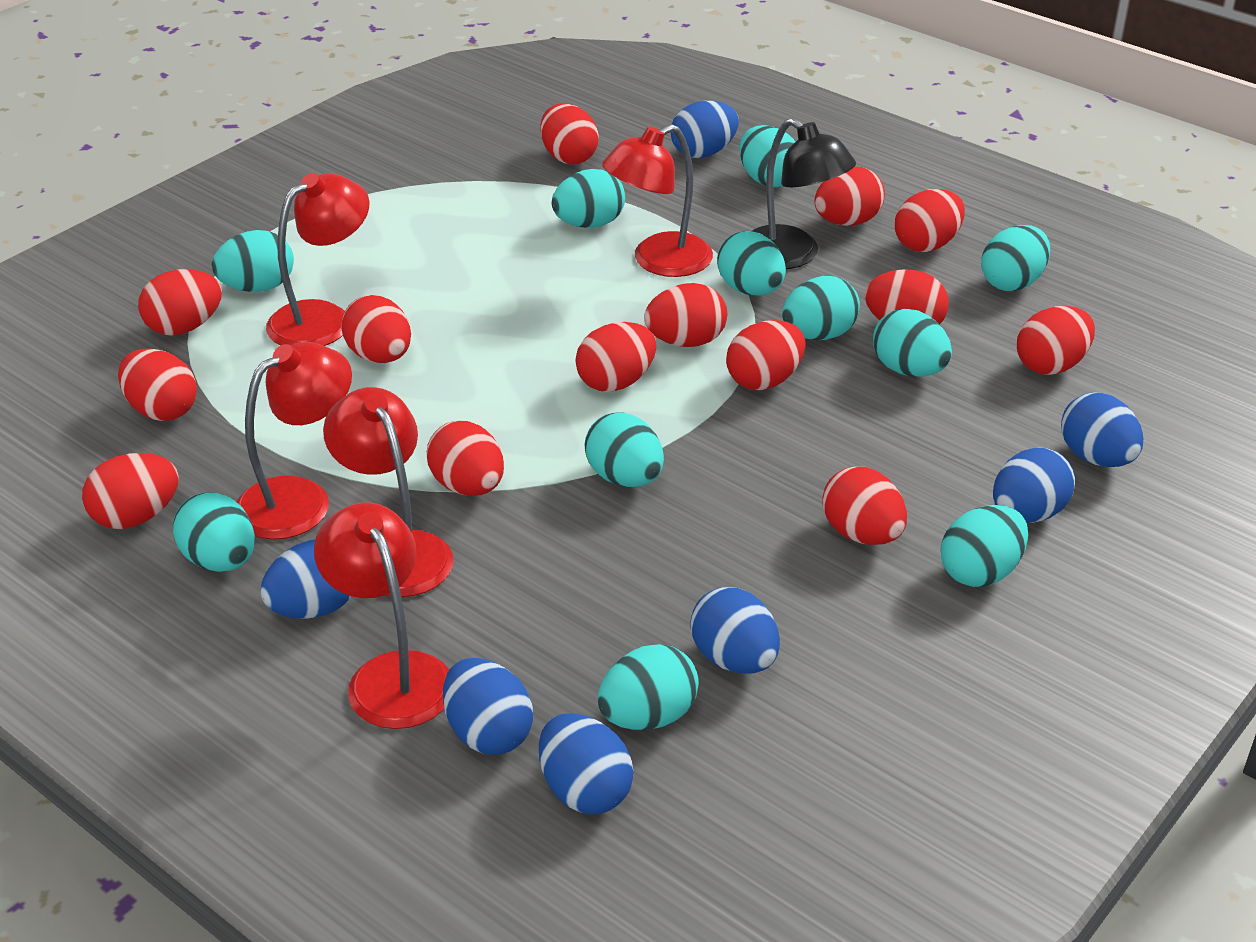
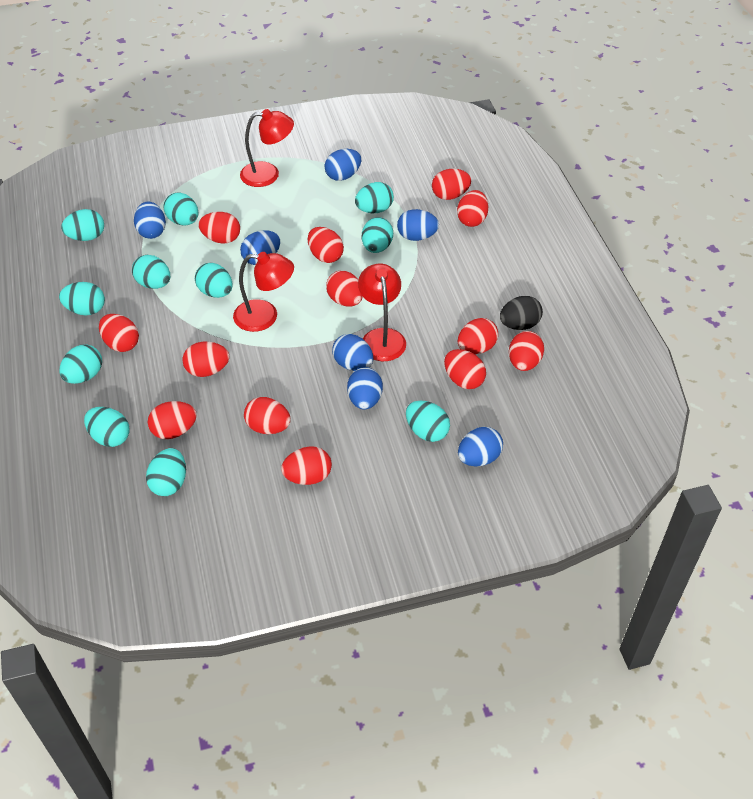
black egg: 0 -> 1
black lamp: 1 -> 0
red egg: 14 -> 13
red lamp: 5 -> 3

